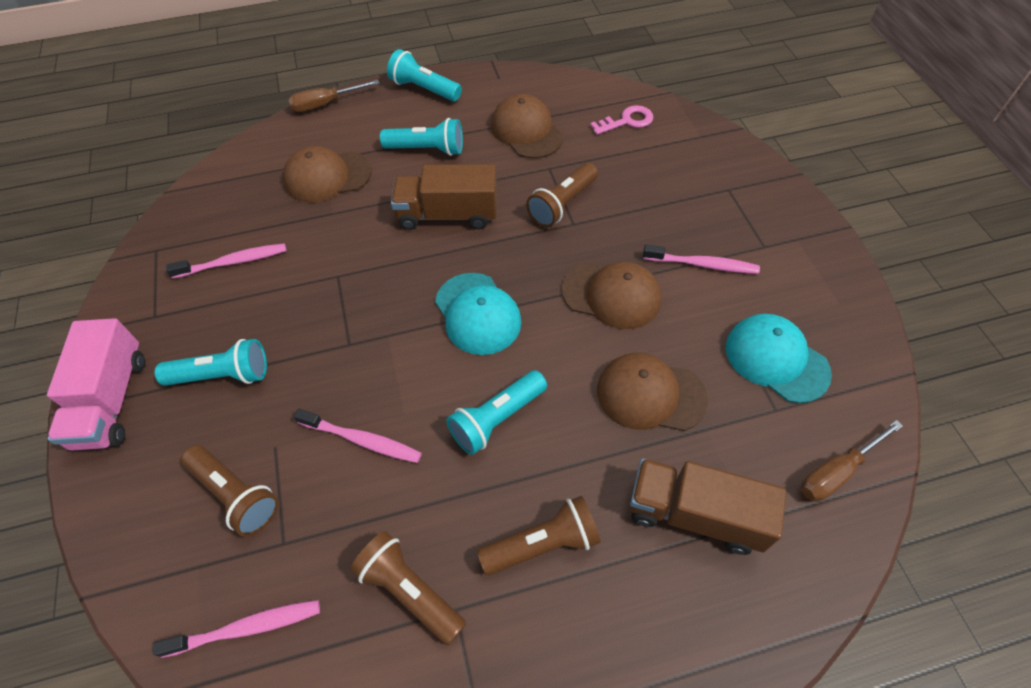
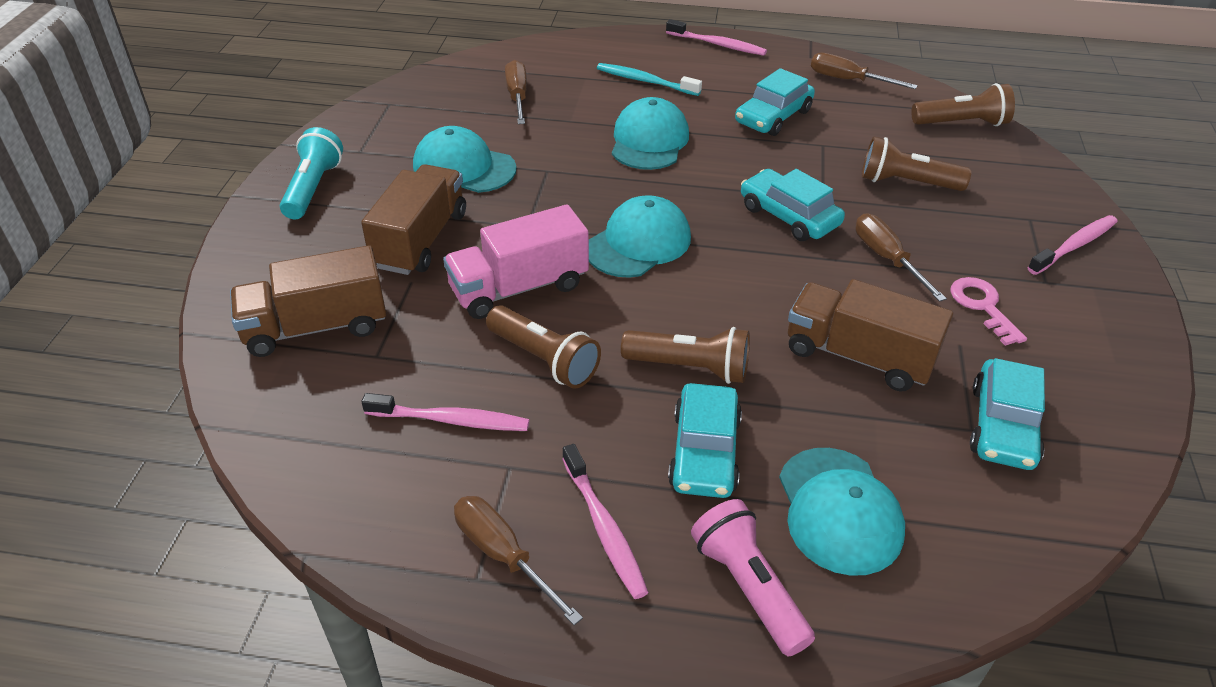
brown cap: 4 -> 0
brown screwdriver: 2 -> 4
brown truck: 2 -> 3
pink flashlight: 0 -> 1
turquoise cap: 2 -> 4
turquoise car: 0 -> 4
turquoise flashlight: 4 -> 1
turquoise toothbrush: 0 -> 1

